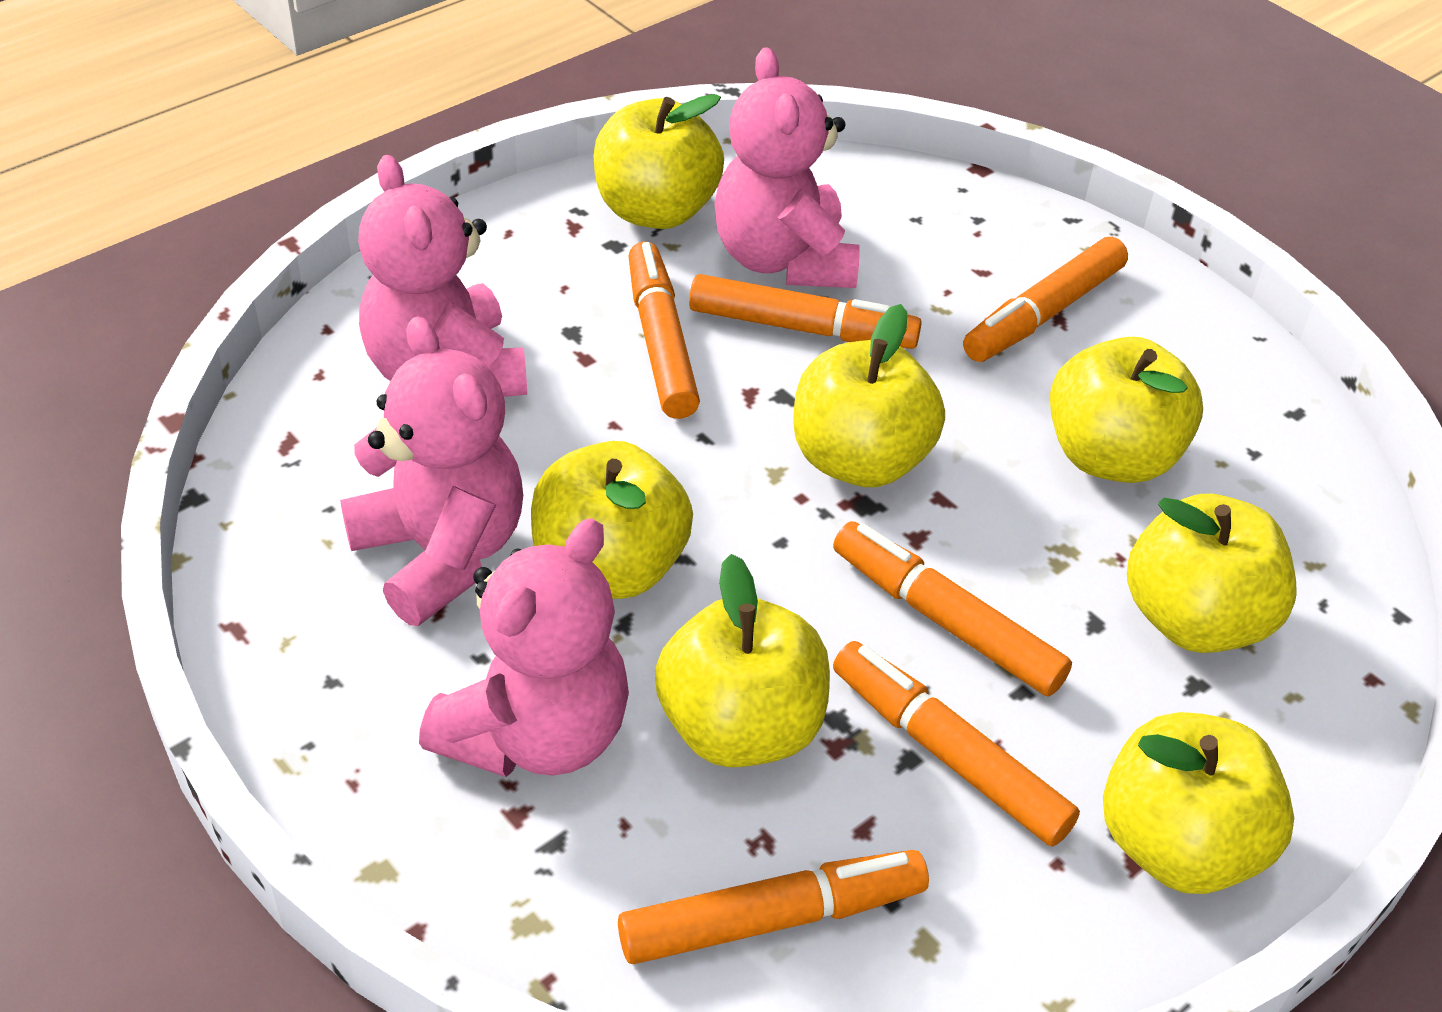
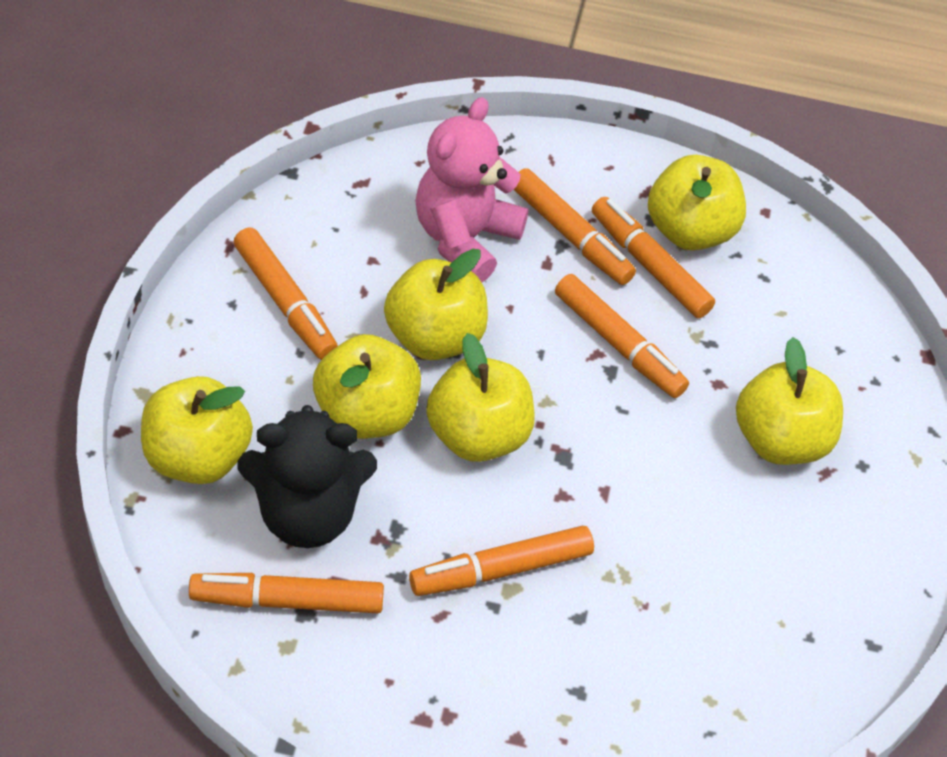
black teddy bear: 0 -> 1
pink teddy bear: 4 -> 1
yellow apple: 7 -> 6

